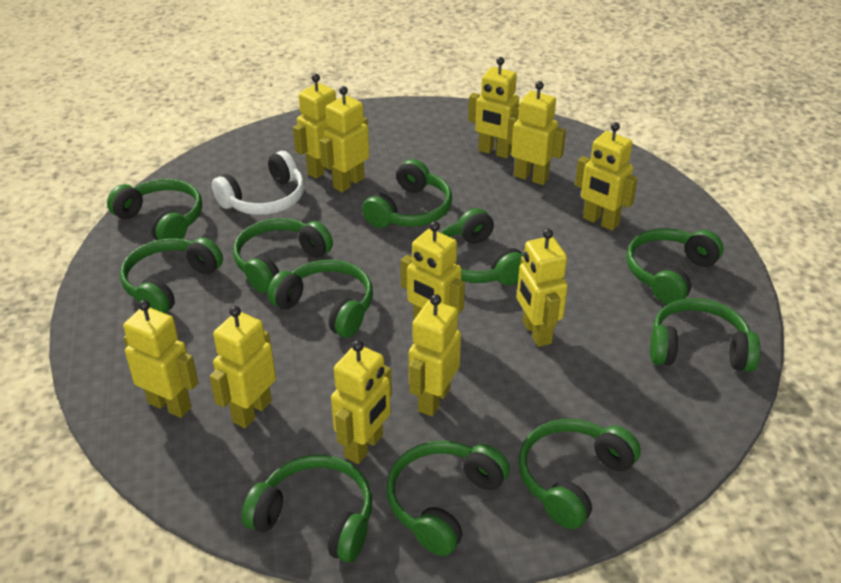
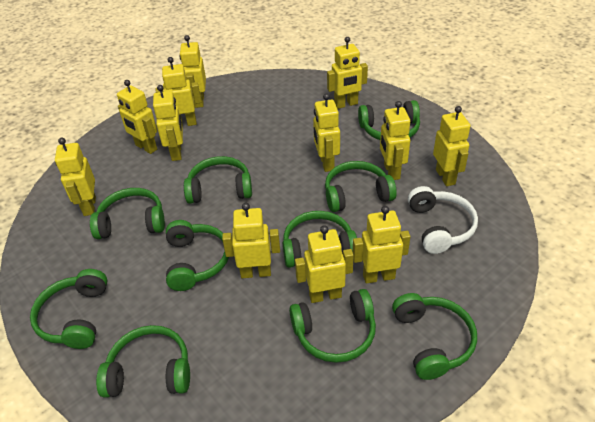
green headphones: 11 -> 10
yellow robot: 11 -> 12

